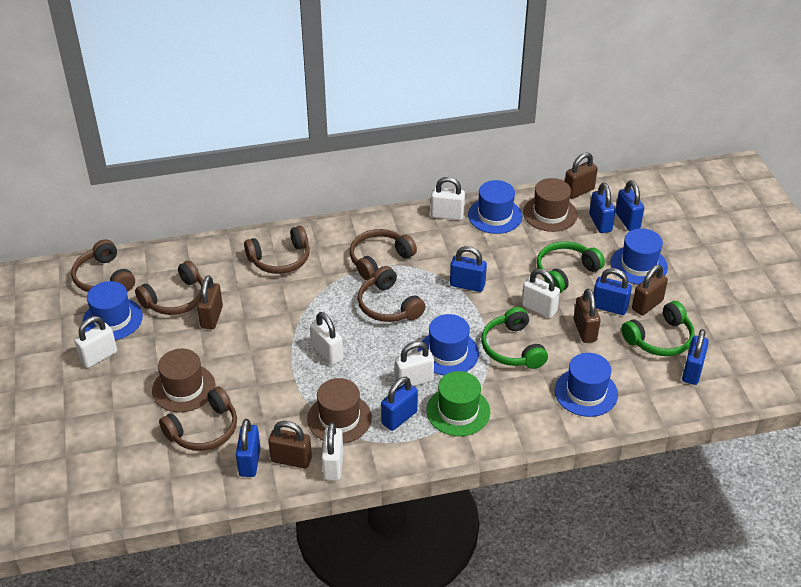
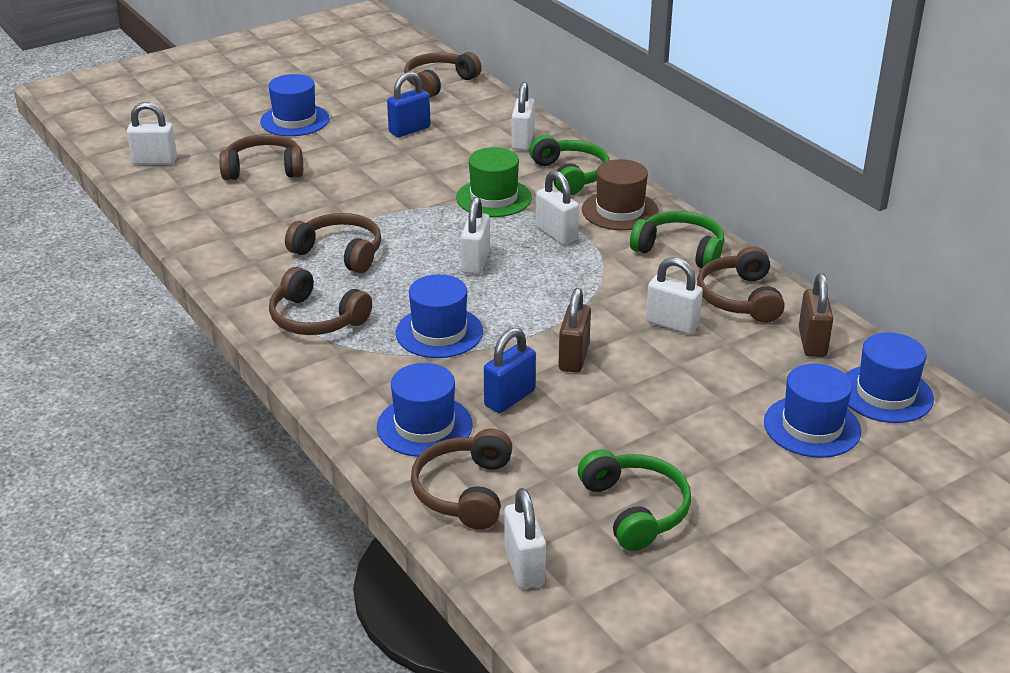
blue padlock: 7 -> 2
brown hat: 3 -> 1
brown padlock: 5 -> 2

